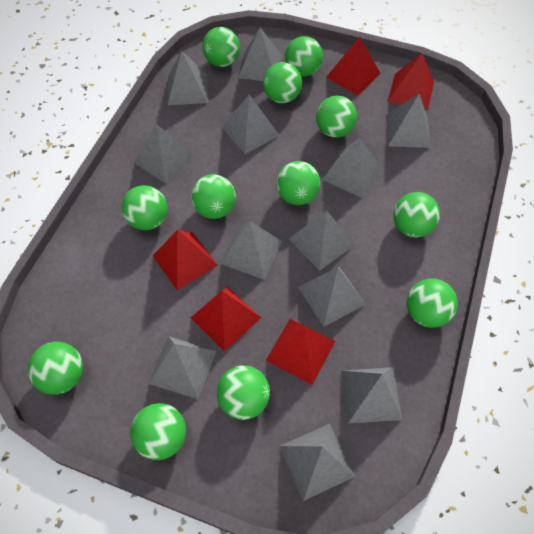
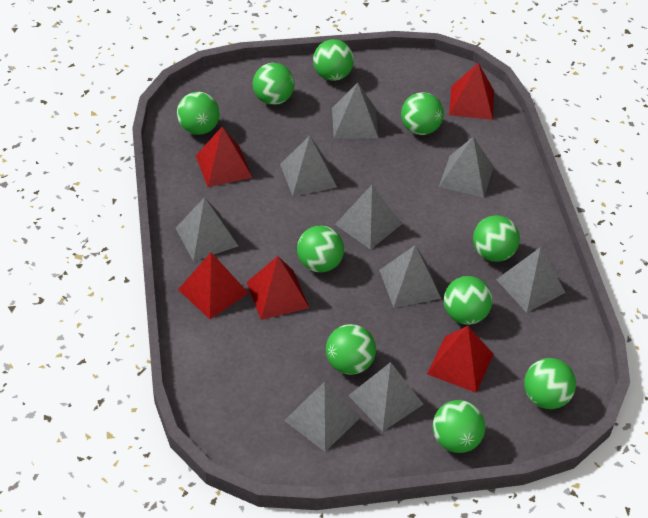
green ball: 12 -> 10
grey pyramid: 12 -> 9

